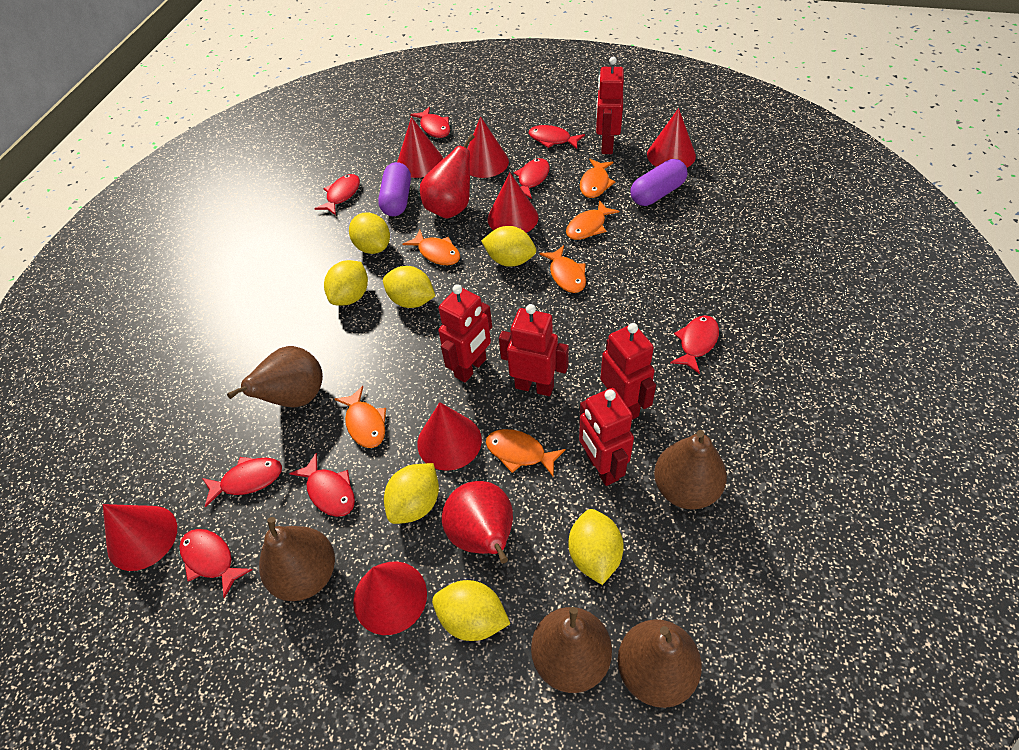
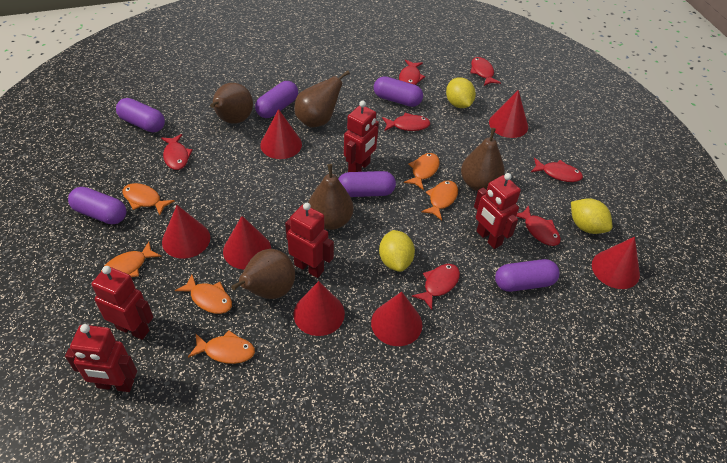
purple capsule: 2 -> 6
red fish: 8 -> 7
red pear: 2 -> 0
yellow lemon: 7 -> 3

